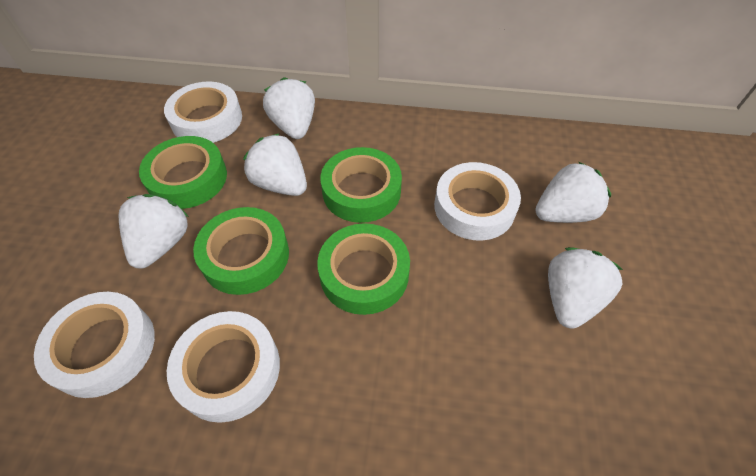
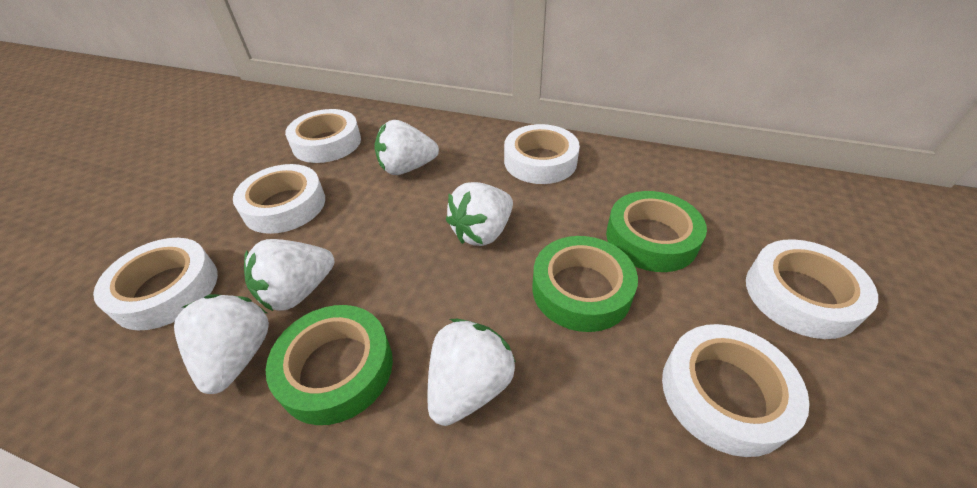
green tape: 4 -> 3
white tape: 4 -> 6

